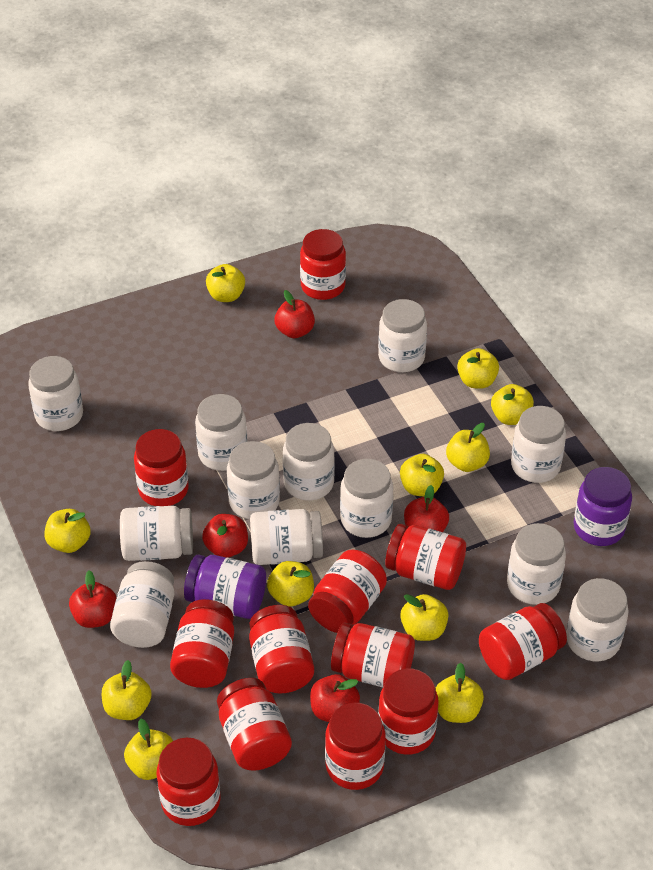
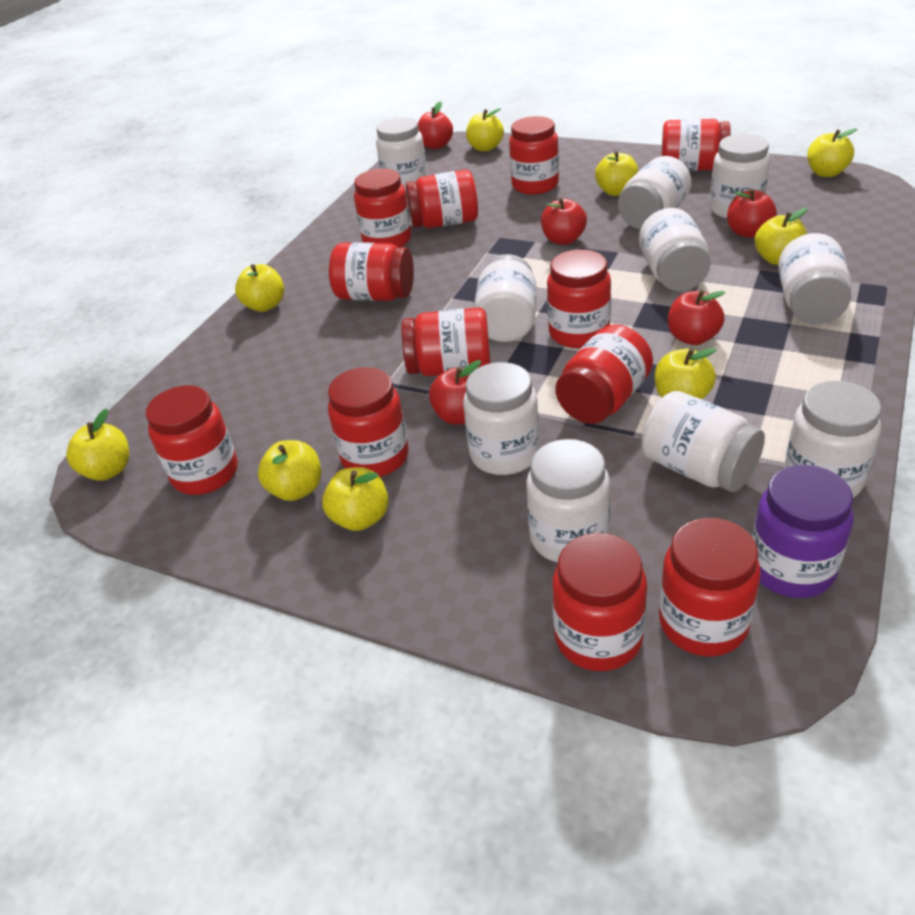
purple jar: 2 -> 1
white jar: 12 -> 10
yellow apple: 11 -> 9

